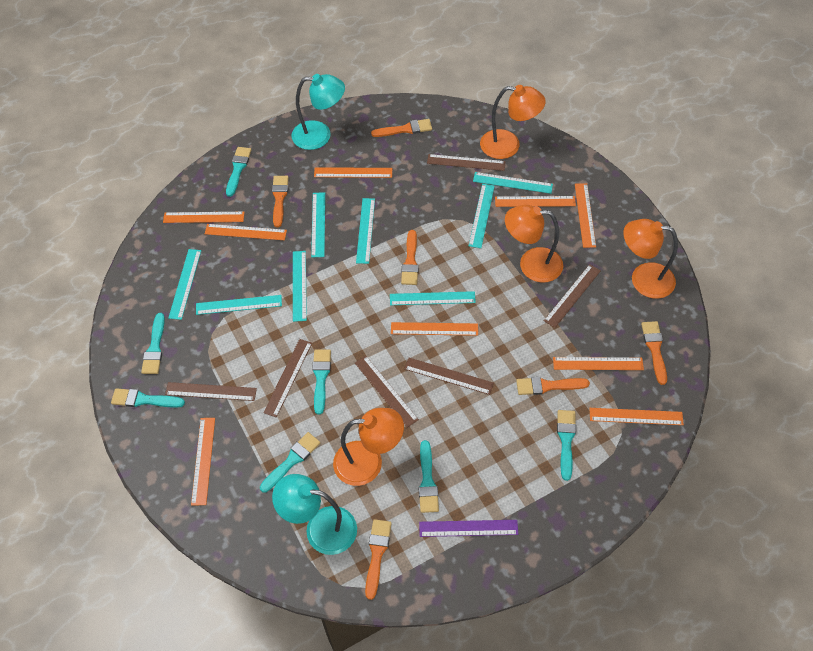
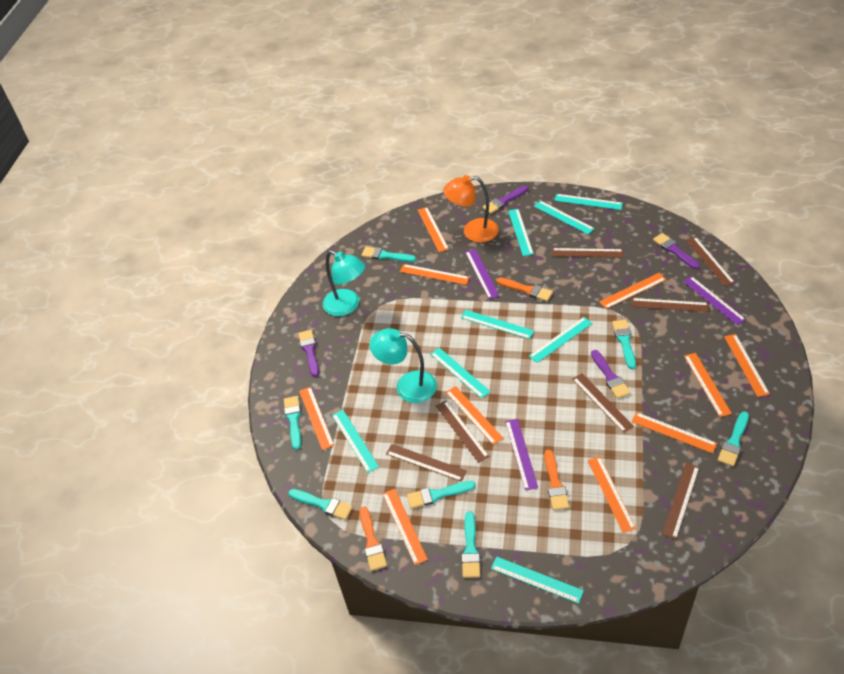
brown ruler: 6 -> 7
orange brush: 6 -> 3
orange lamp: 4 -> 1
orange ruler: 9 -> 10
purple brush: 0 -> 4
purple ruler: 1 -> 3

